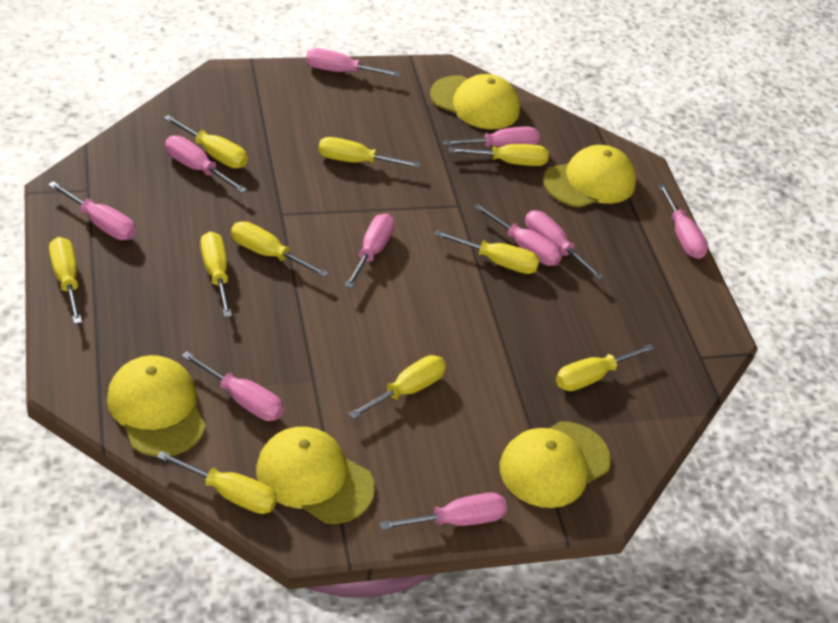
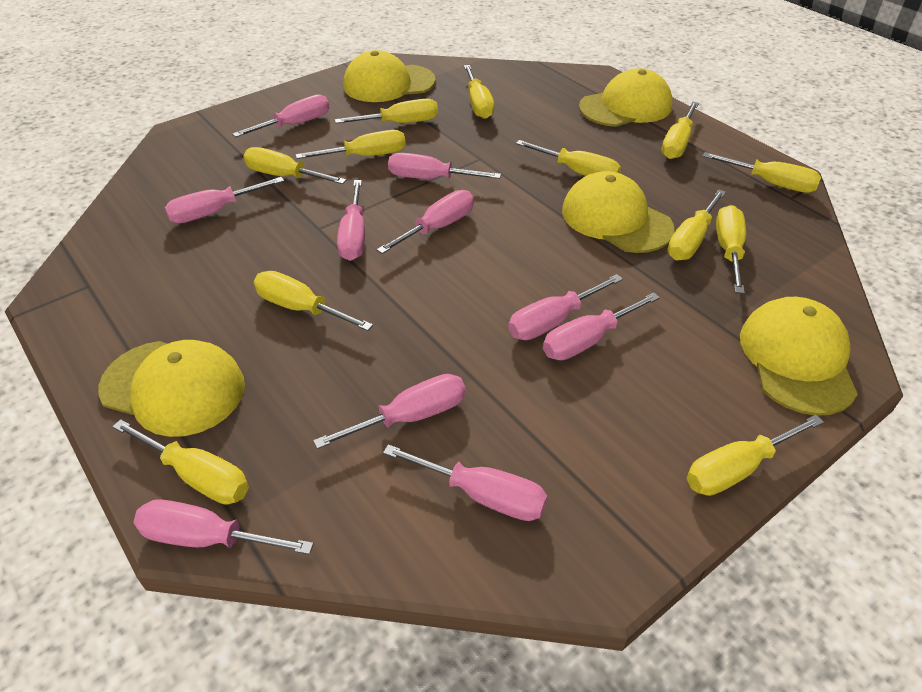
yellow screwdriver: 10 -> 12

